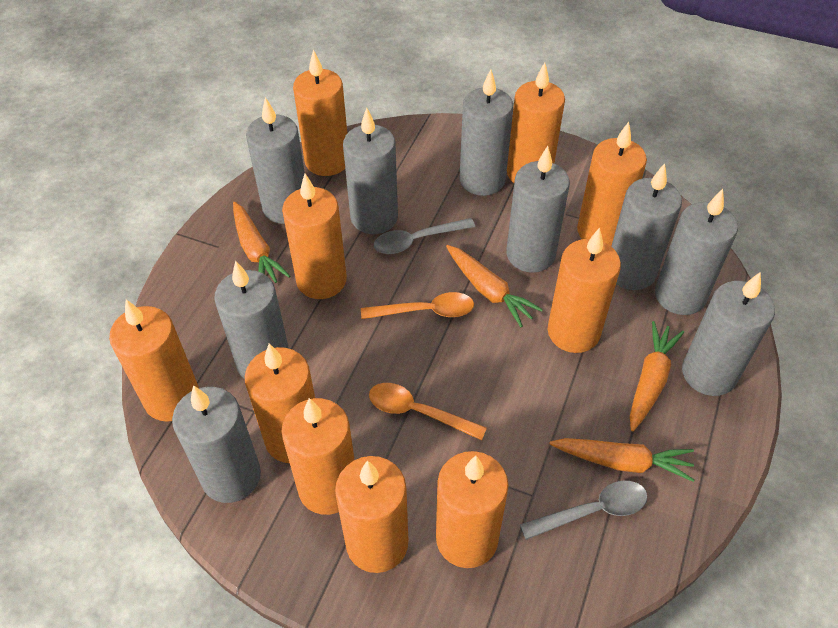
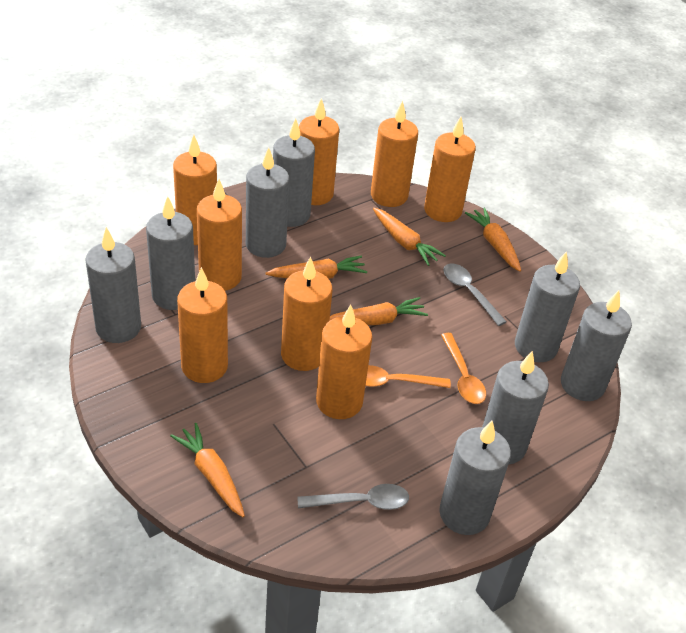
grey candle: 9 -> 8
orange candle: 10 -> 8
orange carrot: 4 -> 5

